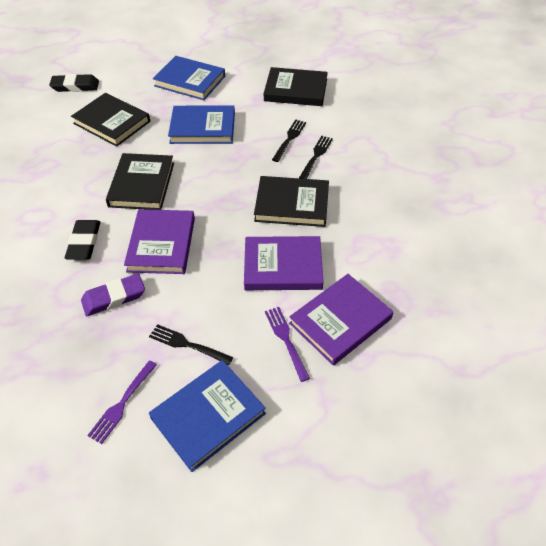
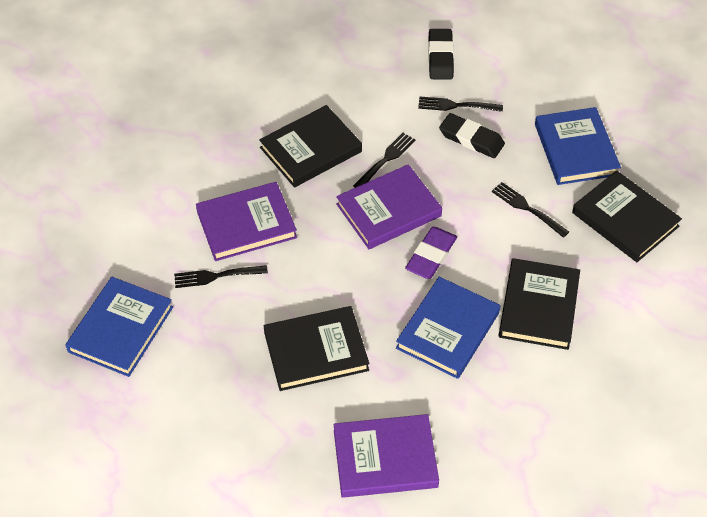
black fork: 3 -> 4
purple fork: 2 -> 0

